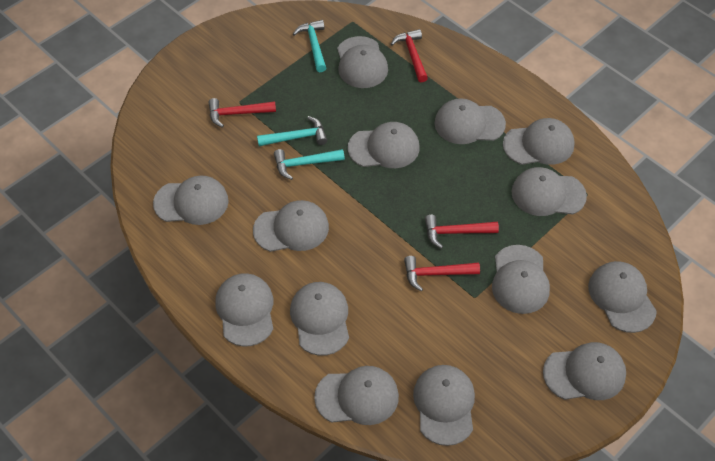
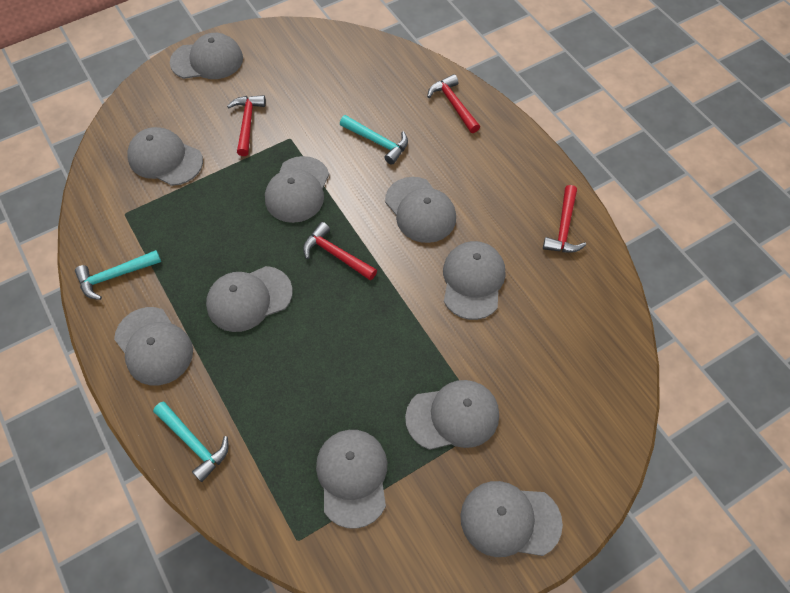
grey cap: 14 -> 10

